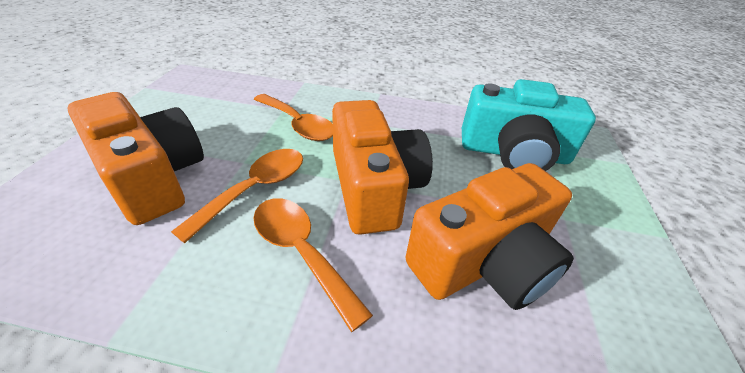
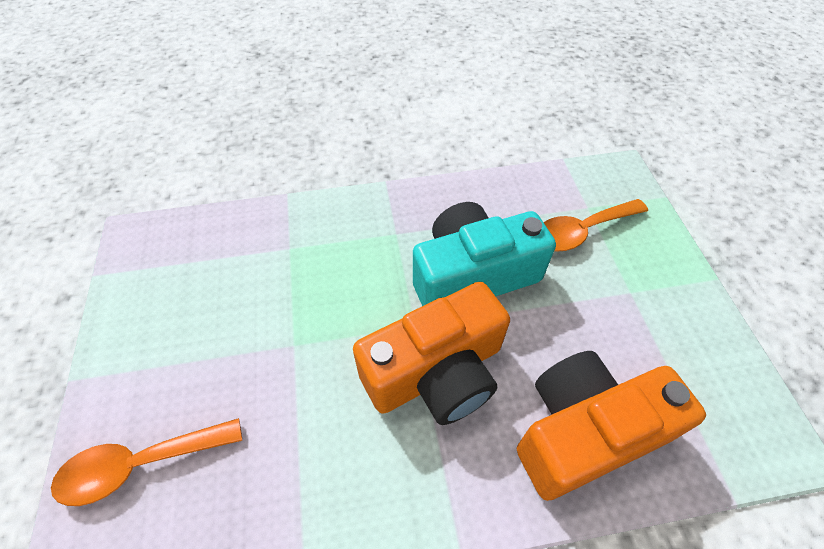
orange camera: 3 -> 2
orange spoon: 3 -> 2

